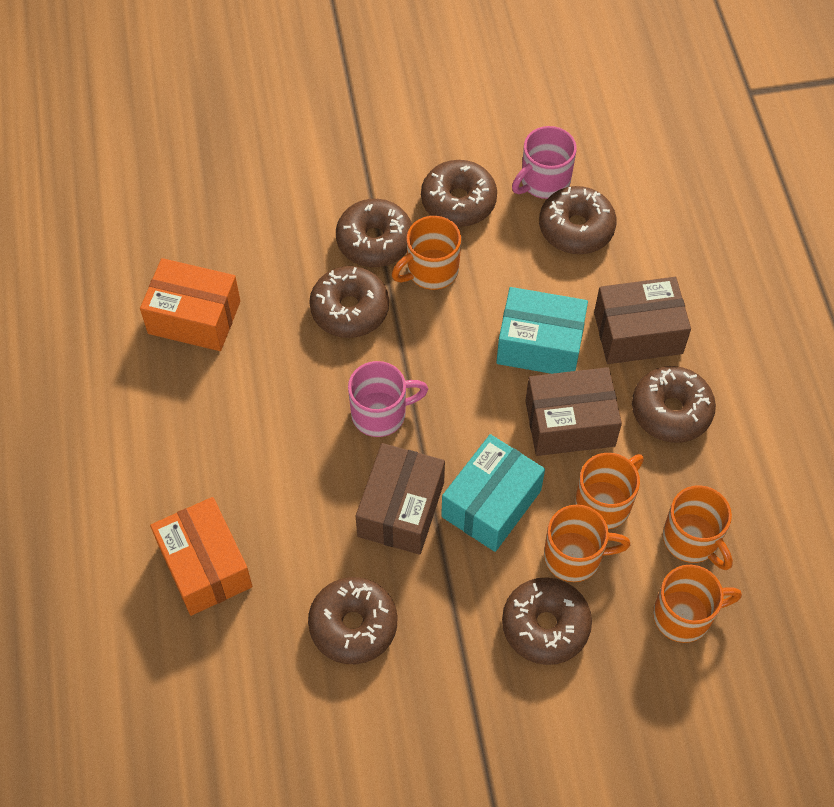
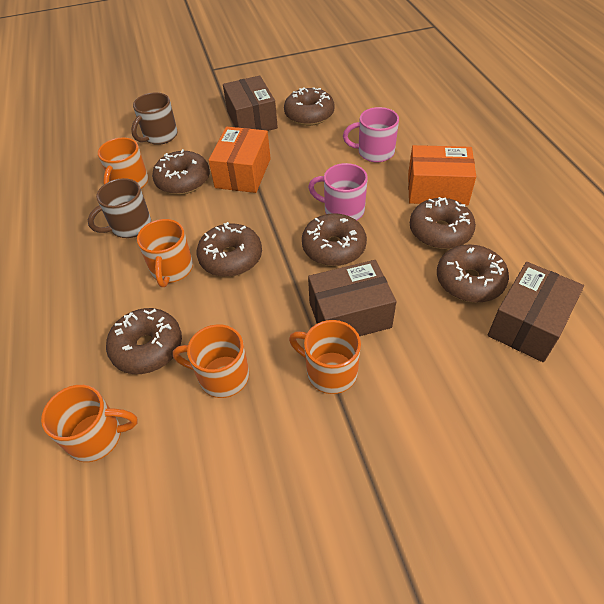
brown mug: 0 -> 2
turquoise box: 2 -> 0

